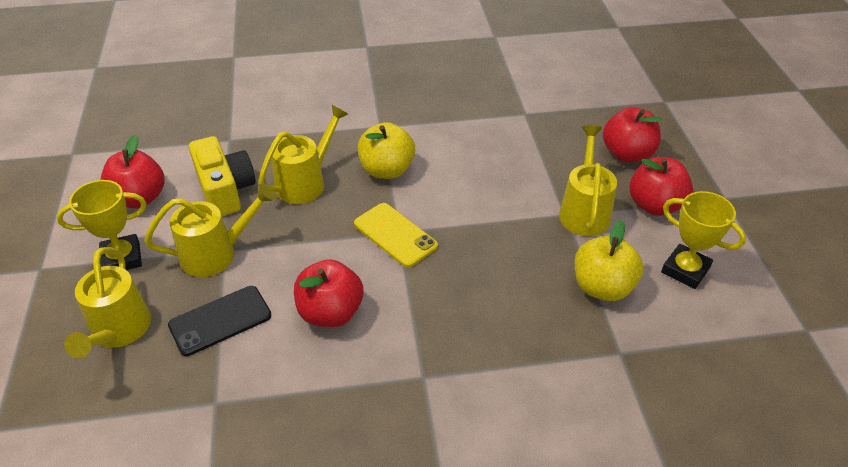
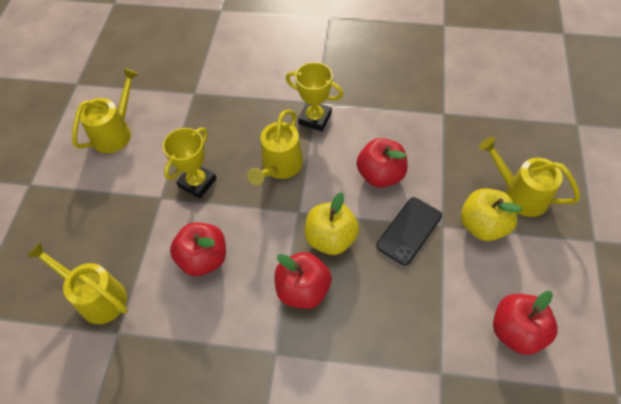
yellow camera: 1 -> 0
yellow phone: 1 -> 0

